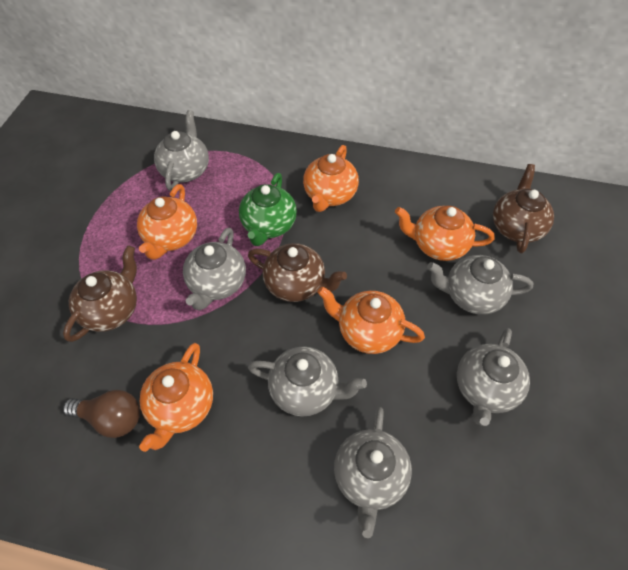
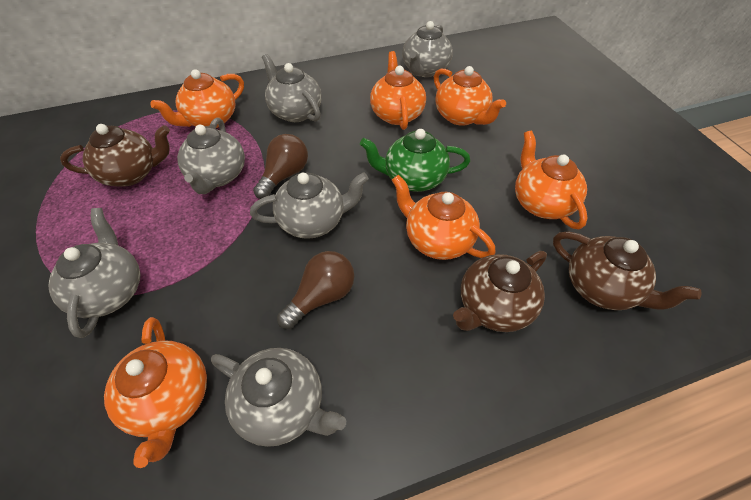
brown light bulb: 1 -> 2
orange teapot: 5 -> 6

